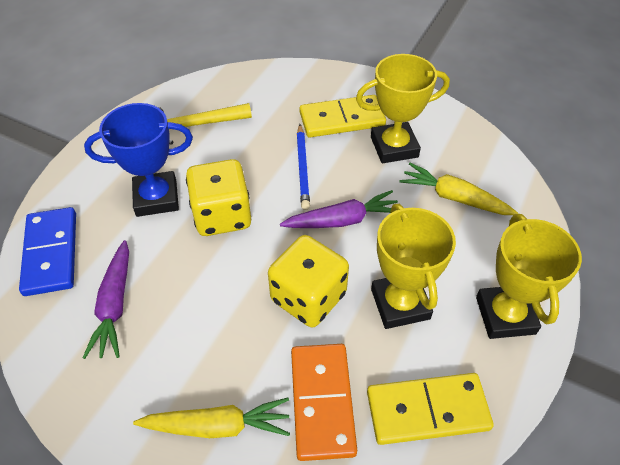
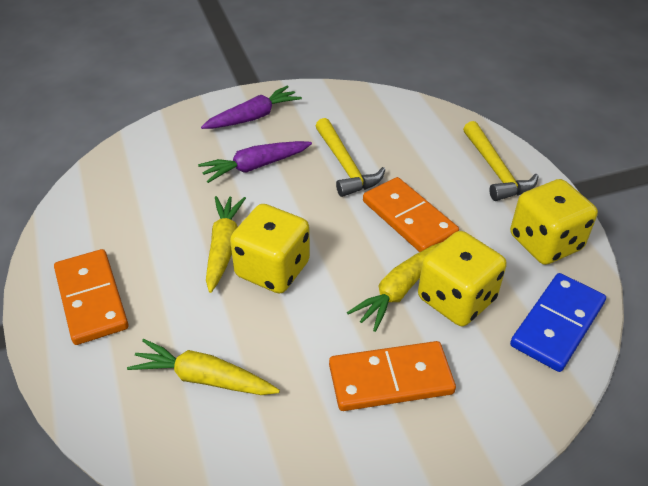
blue pencil: 1 -> 0
blue trophy: 1 -> 0
orange domino: 1 -> 3
yellow carrot: 2 -> 3
yellow dice: 2 -> 3
yellow domino: 2 -> 0
yellow hammer: 1 -> 2
yellow trophy: 3 -> 0

